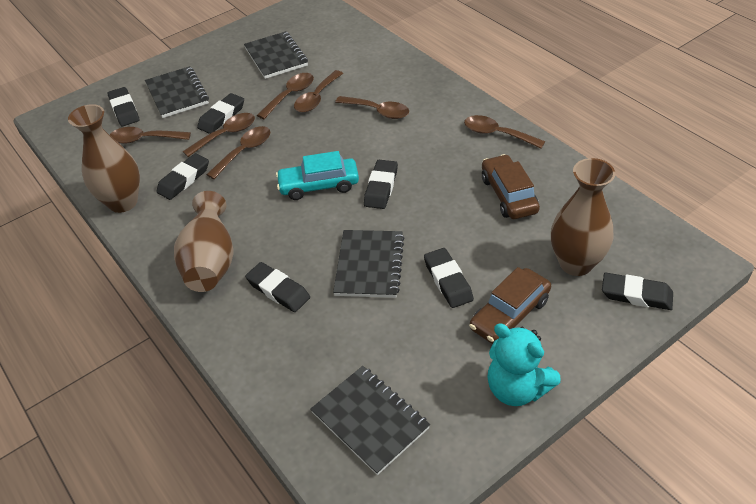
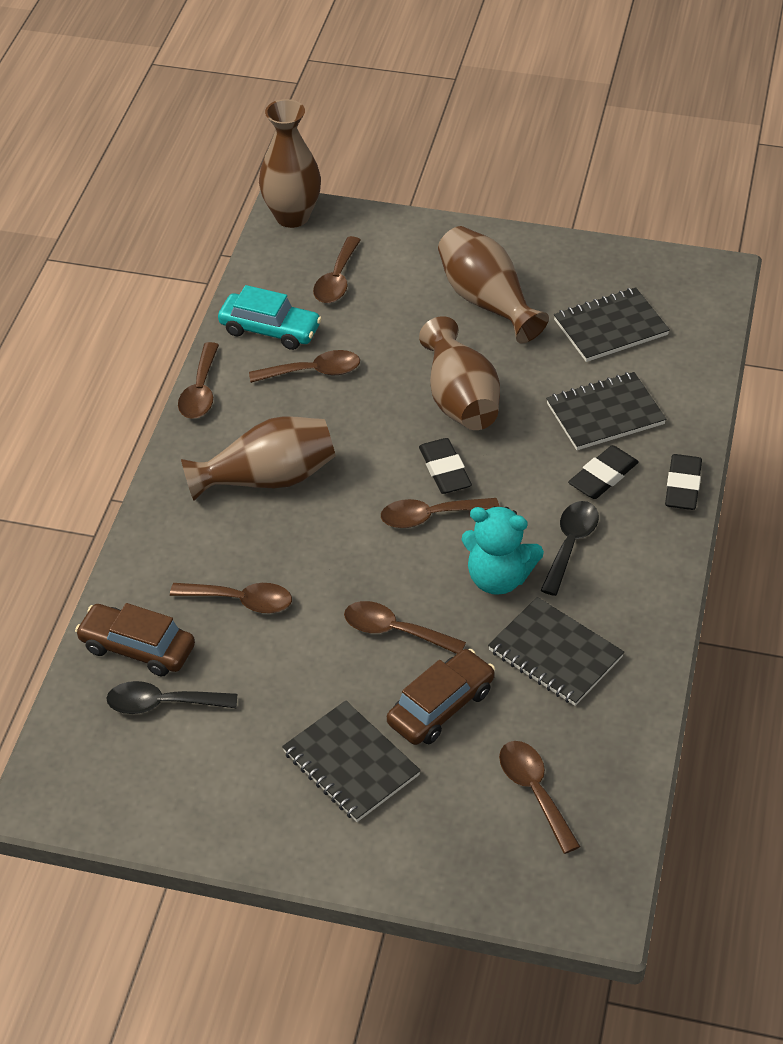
black eraser: 7 -> 3
black spoon: 0 -> 2
brown vase: 3 -> 4

